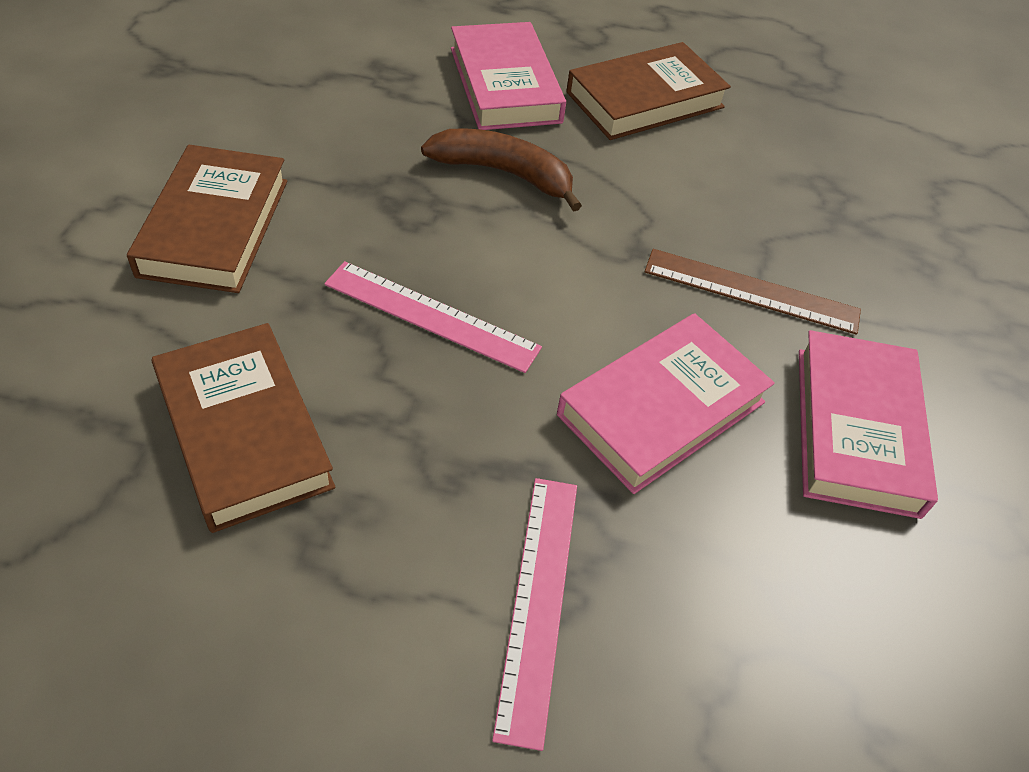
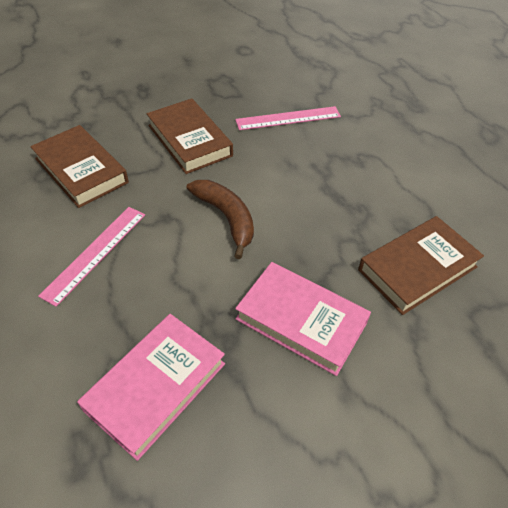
brown ruler: 1 -> 0
pink book: 3 -> 2

